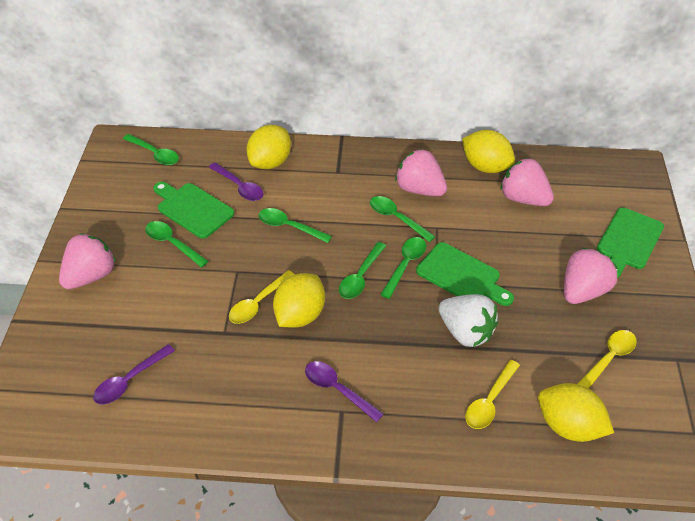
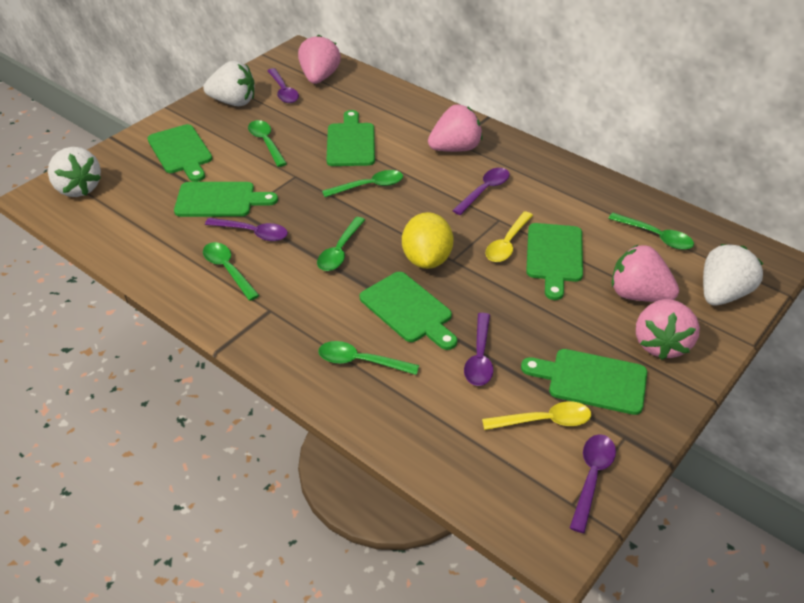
green cutting board: 3 -> 6
purple spoon: 3 -> 5
white strawberry: 1 -> 3
yellow lemon: 4 -> 1
yellow spoon: 3 -> 2

